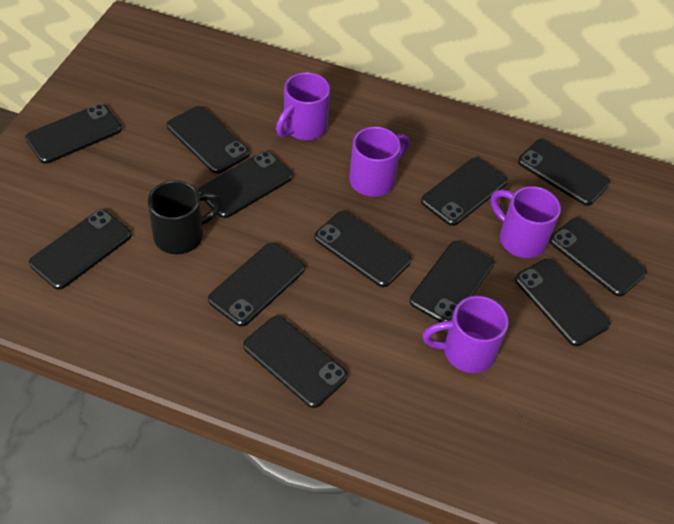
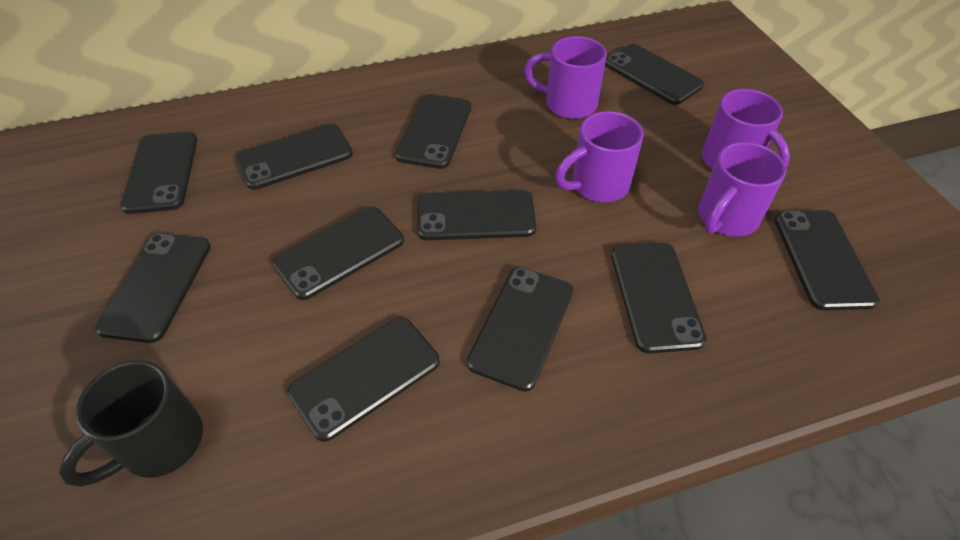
black phone: 12 -> 11

